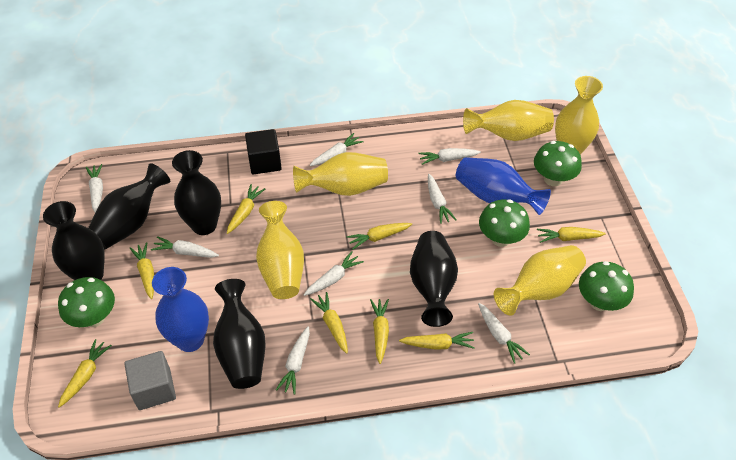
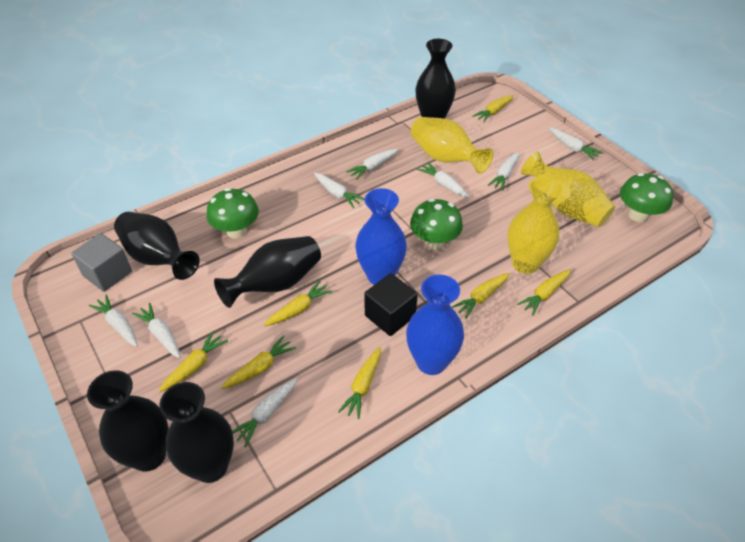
green mushroom: 4 -> 3
yellow carrot: 8 -> 7
yellow vase: 5 -> 3

